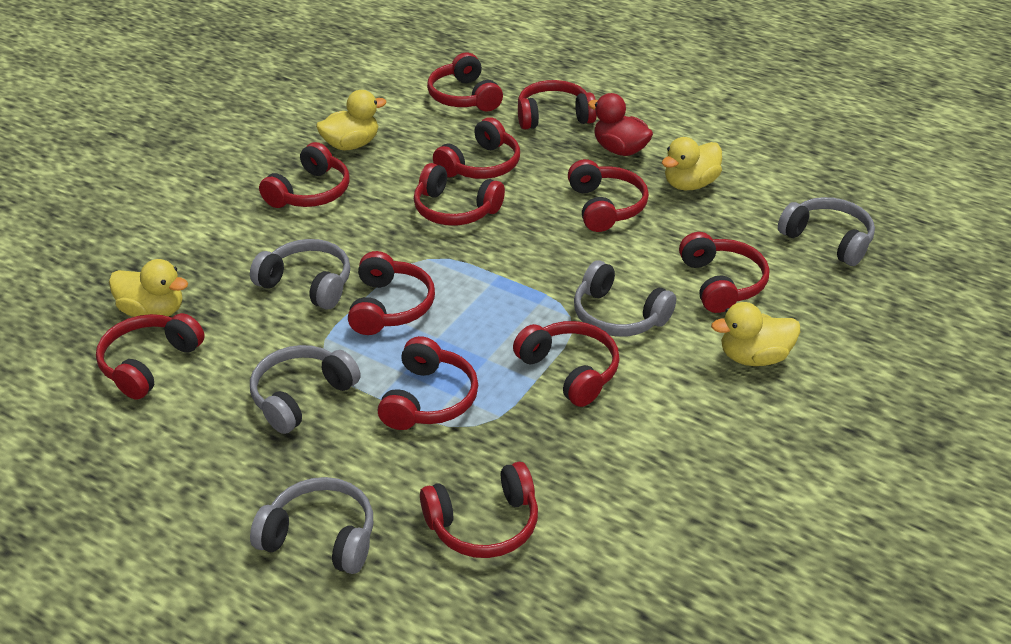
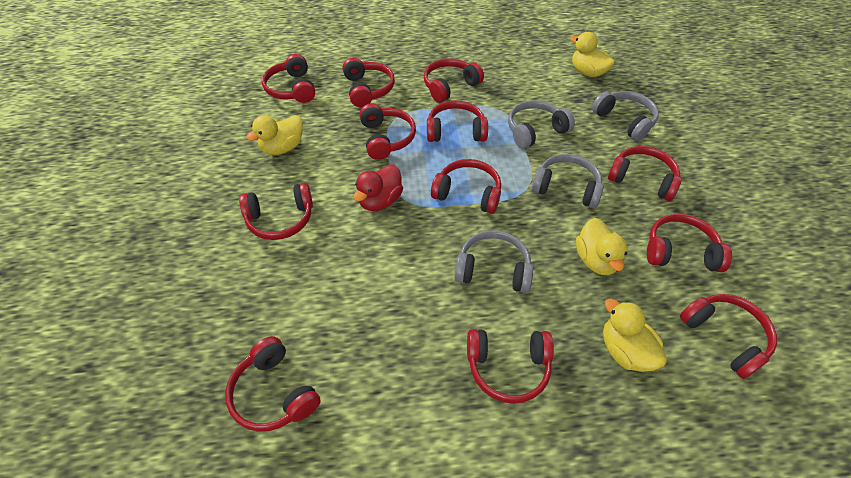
grey headphones: 5 -> 4

